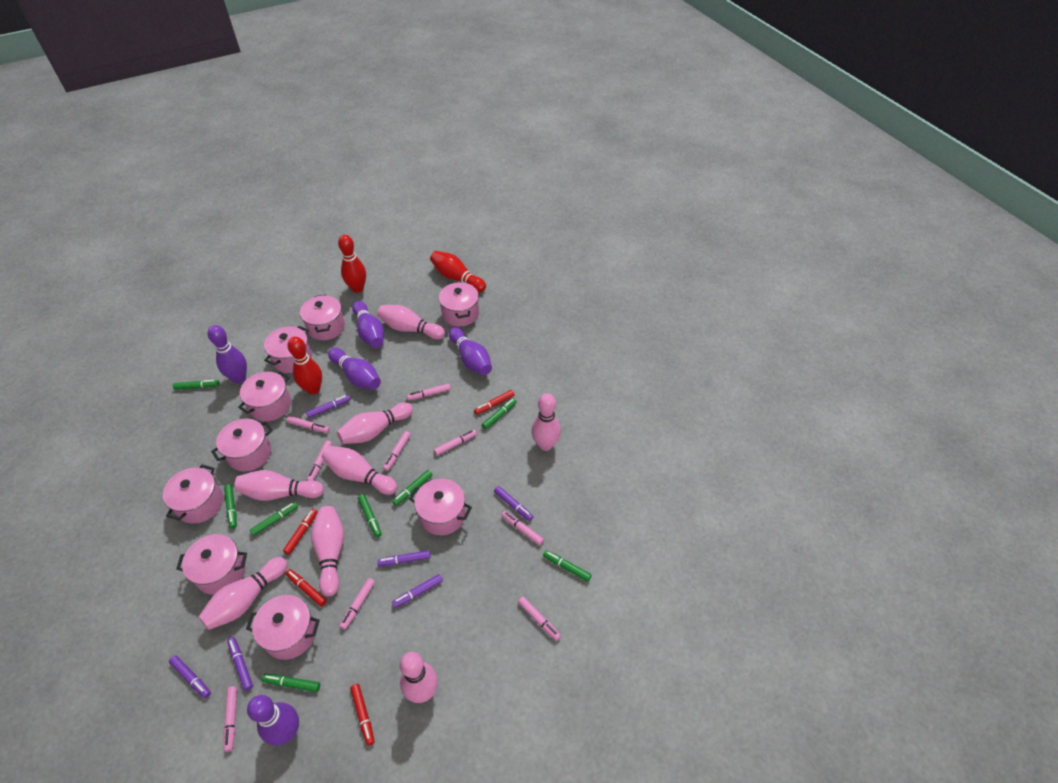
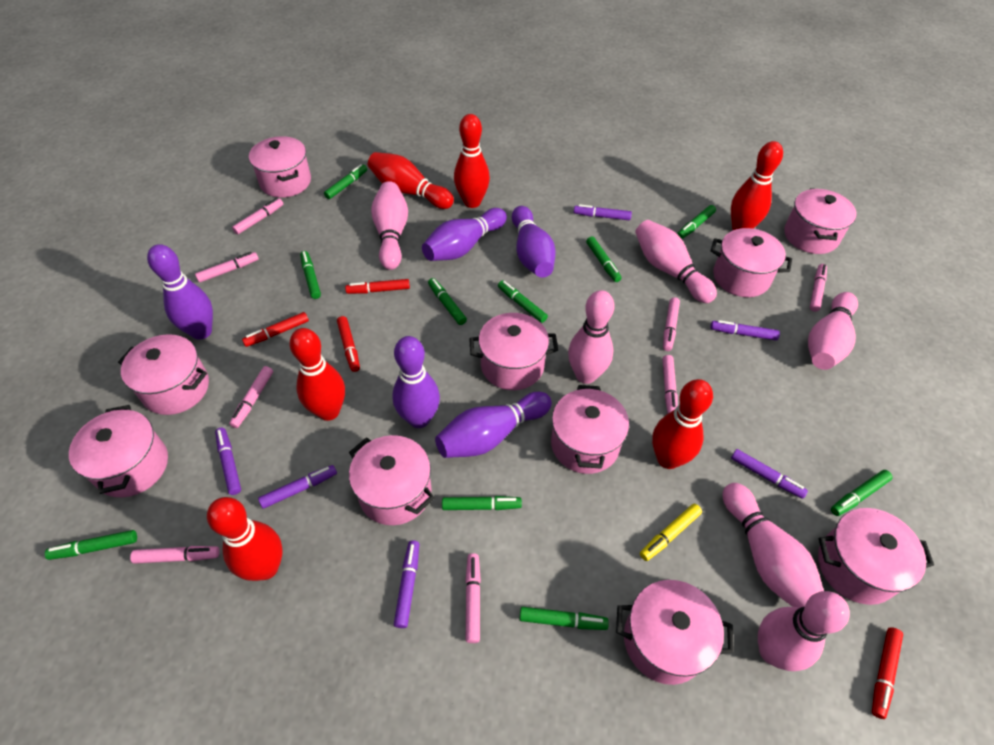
green marker: 8 -> 10
pink bowling pin: 8 -> 6
pink marker: 9 -> 8
pink pot: 9 -> 10
red bowling pin: 3 -> 6
yellow marker: 0 -> 1

